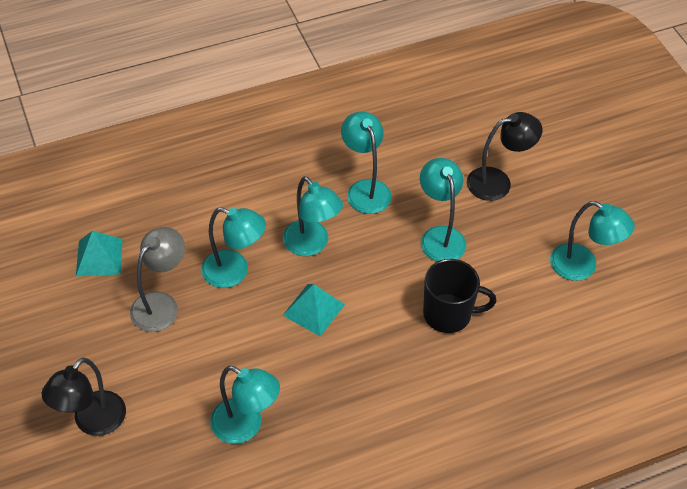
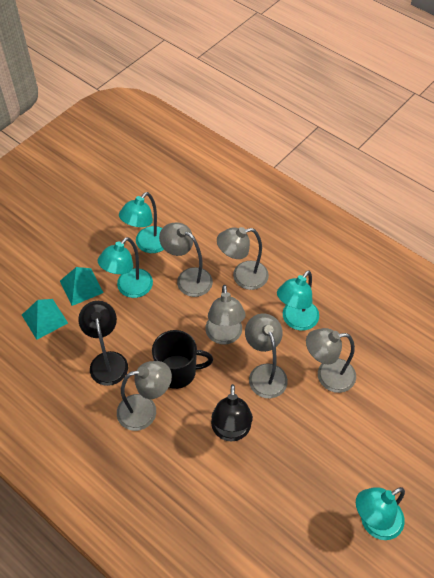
grey lamp: 1 -> 6
turquoise lamp: 6 -> 4

